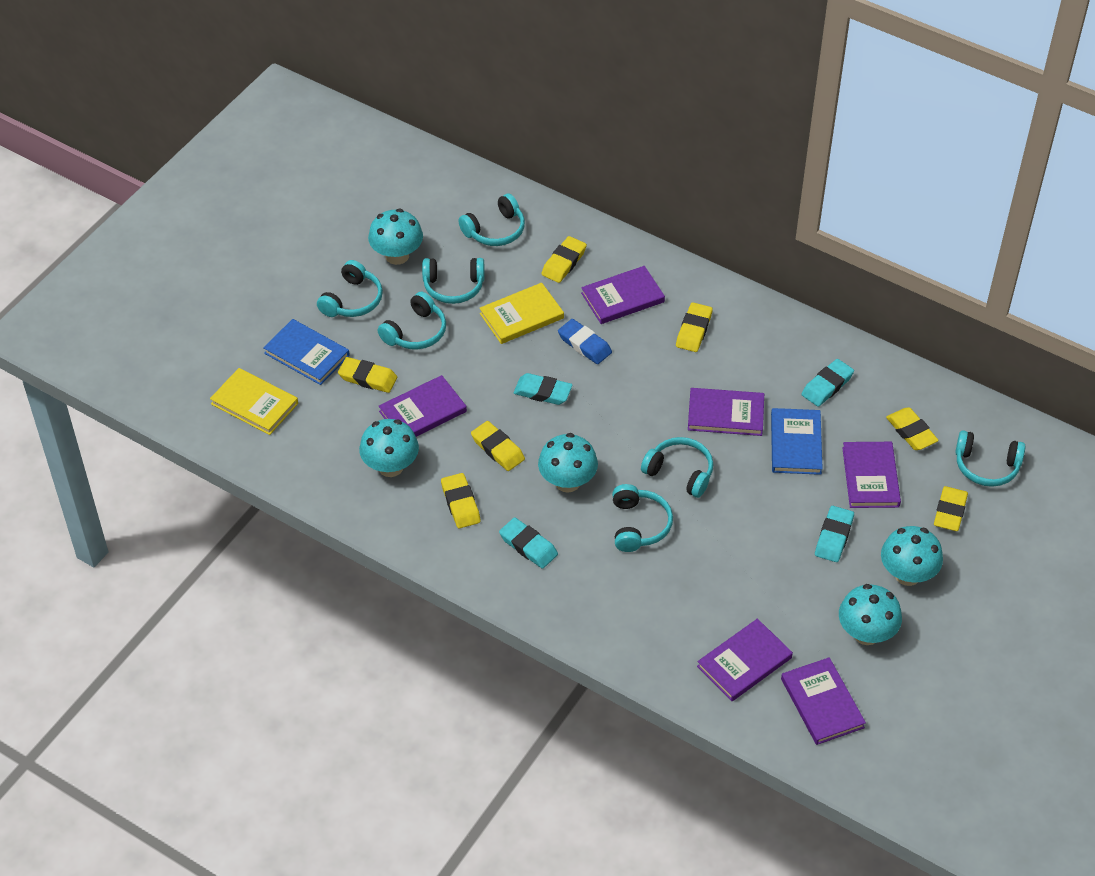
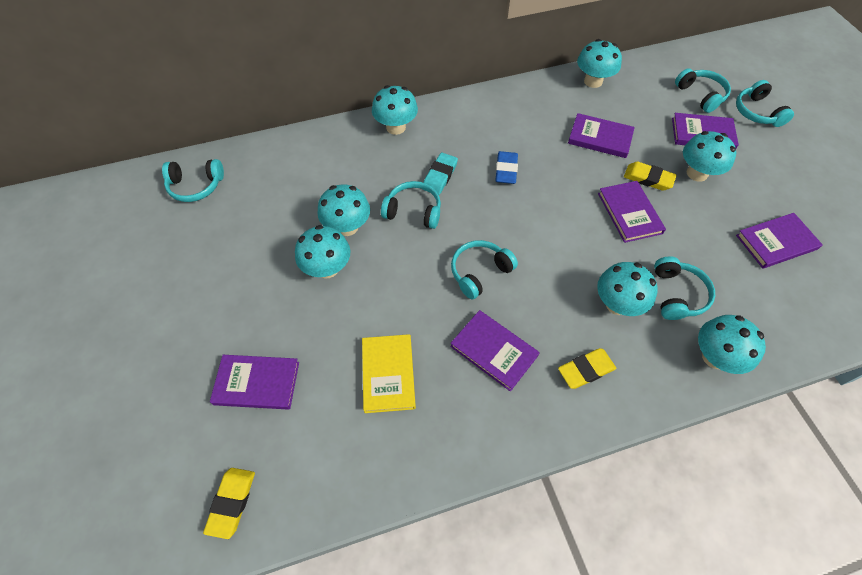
blue book: 2 -> 0
turquoise eraser: 4 -> 1
turquoise headphones: 7 -> 6
turquoise mushroom: 5 -> 7
yellow book: 2 -> 1
yellow eraser: 7 -> 3

